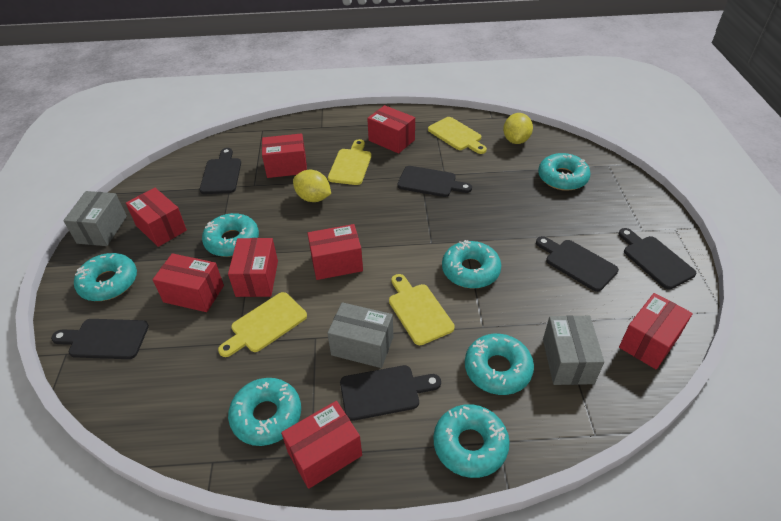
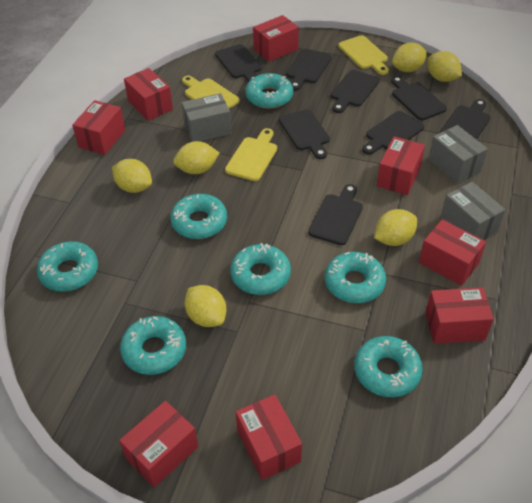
black cutting board: 6 -> 8
yellow cutting board: 4 -> 3
yellow lemon: 2 -> 6

